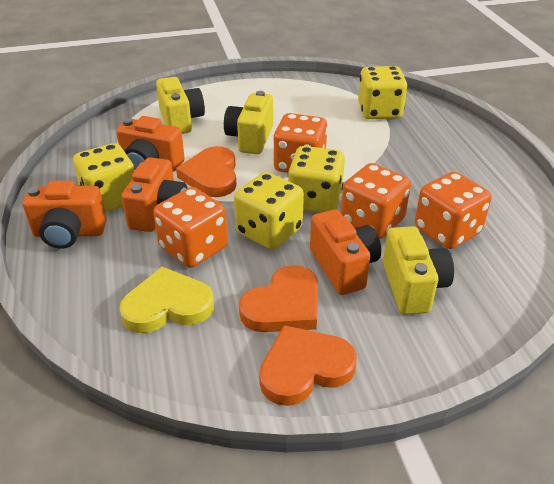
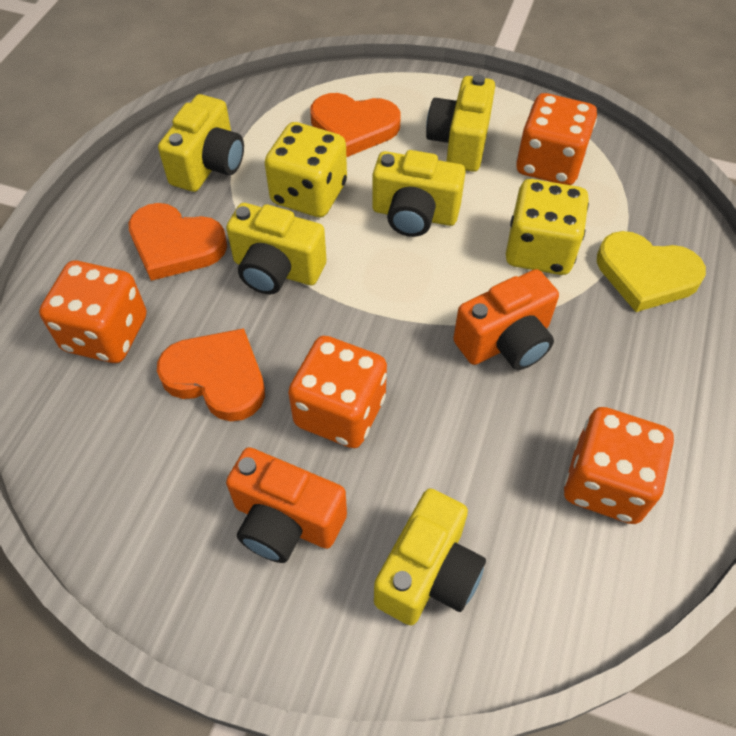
orange camera: 4 -> 2
yellow camera: 3 -> 5
yellow dice: 4 -> 2

